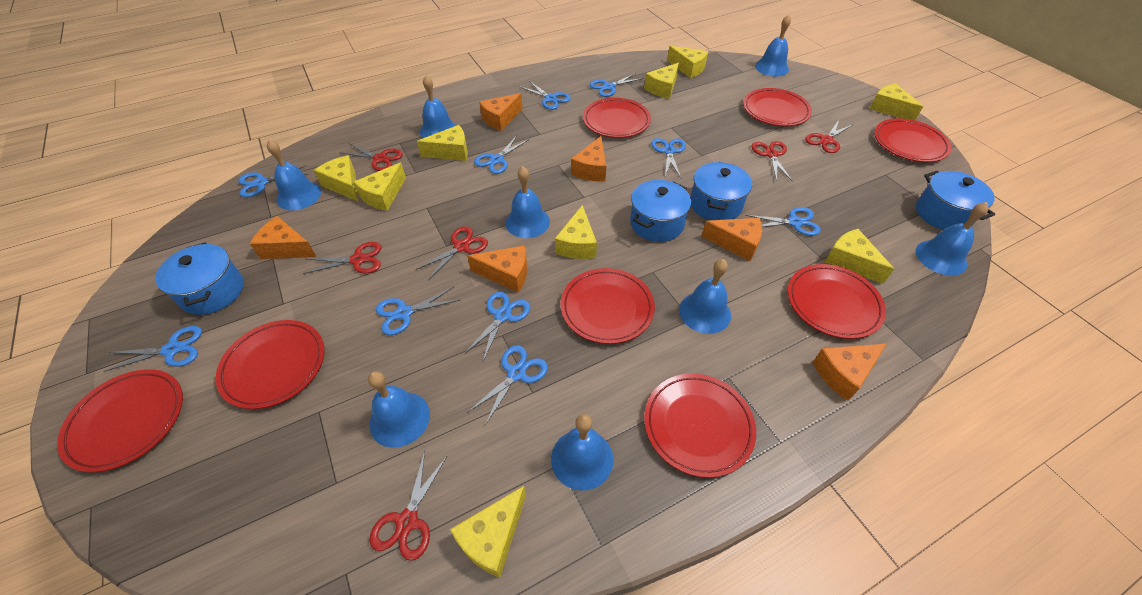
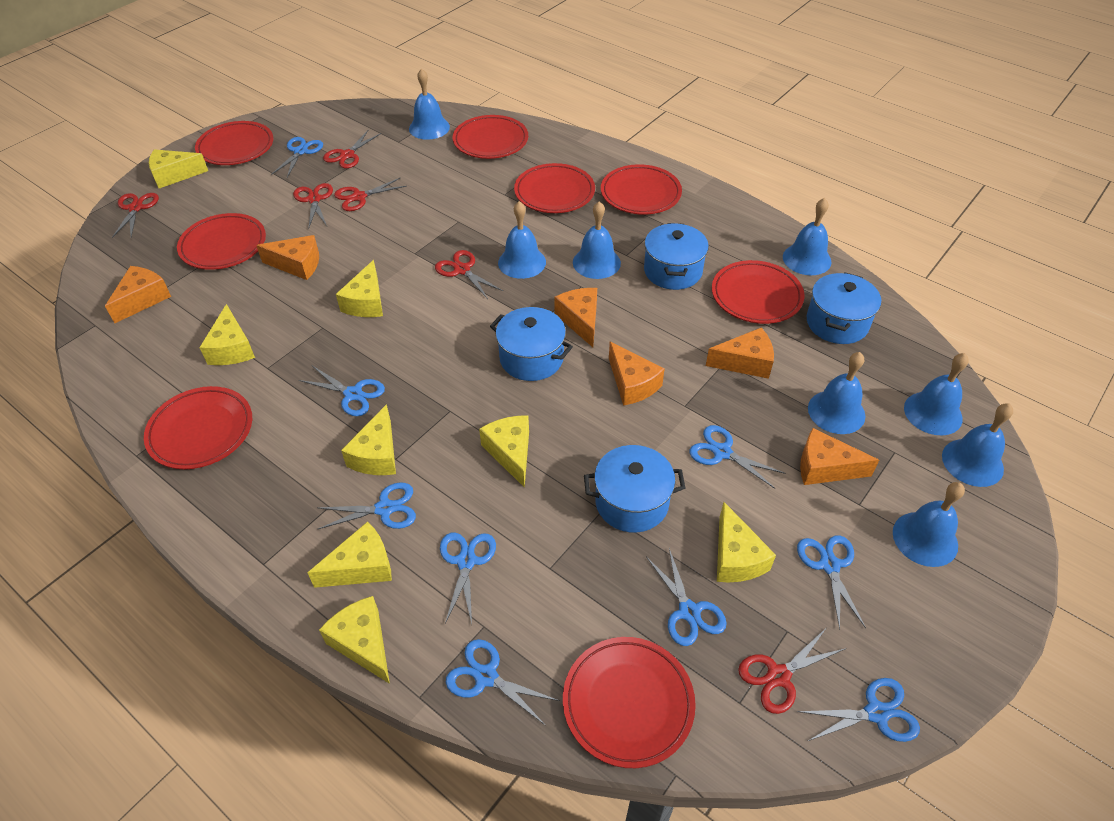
blue scissors: 10 -> 9
yellow cheese: 9 -> 8

